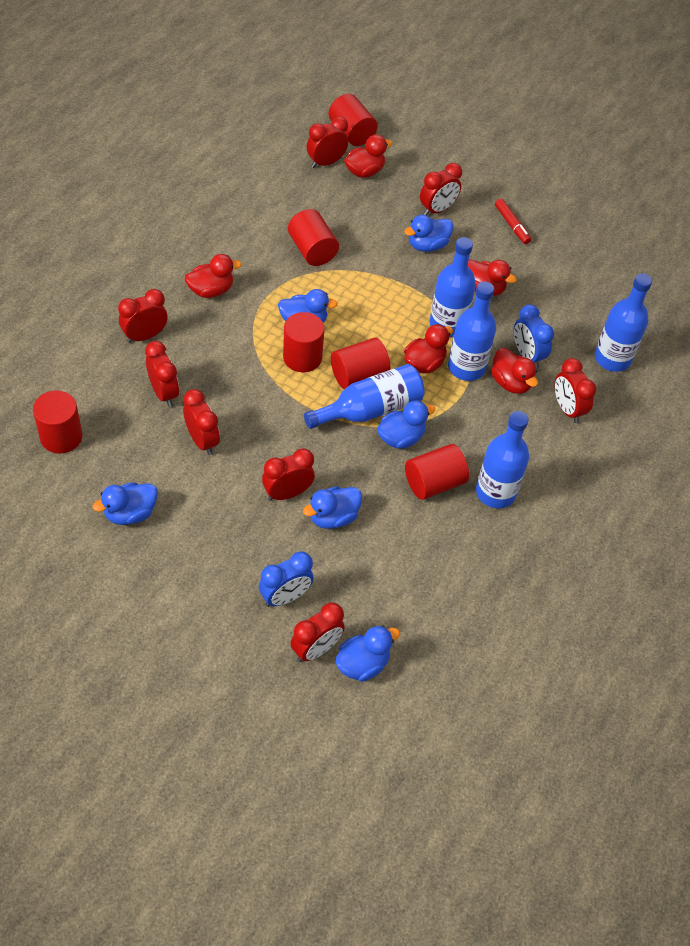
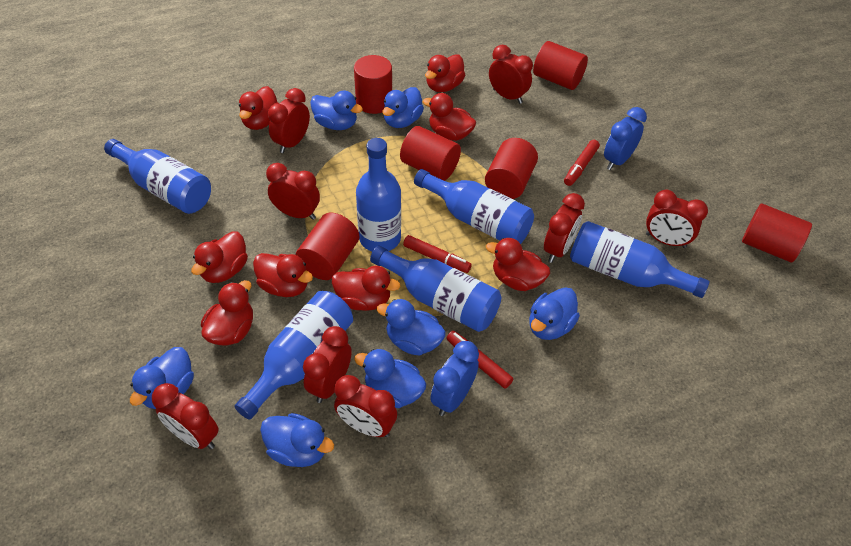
blue bottle: 5 -> 6
blue duck: 6 -> 7
red duck: 5 -> 8
red marker: 1 -> 3

